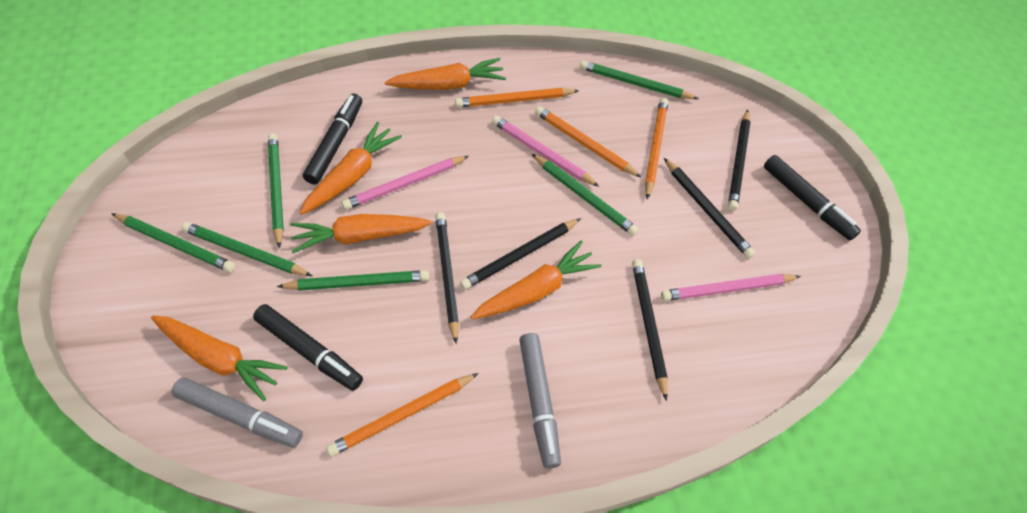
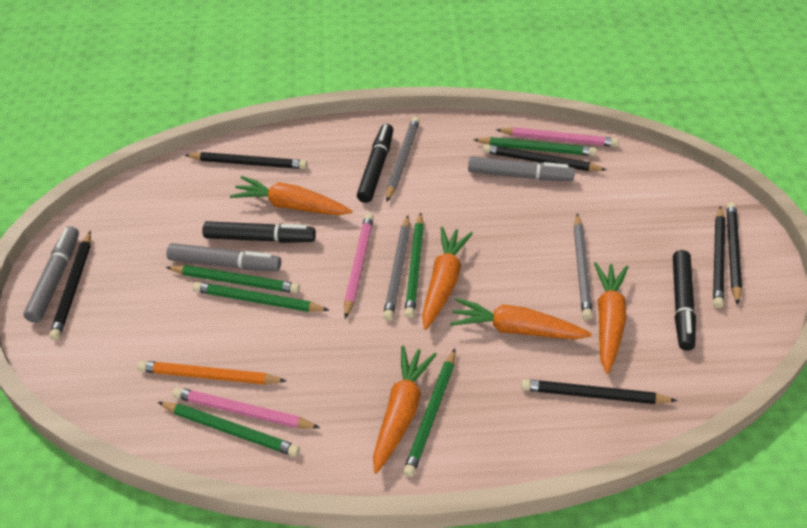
black pencil: 5 -> 6
grey marker: 2 -> 3
grey pencil: 0 -> 3
orange pencil: 4 -> 1

